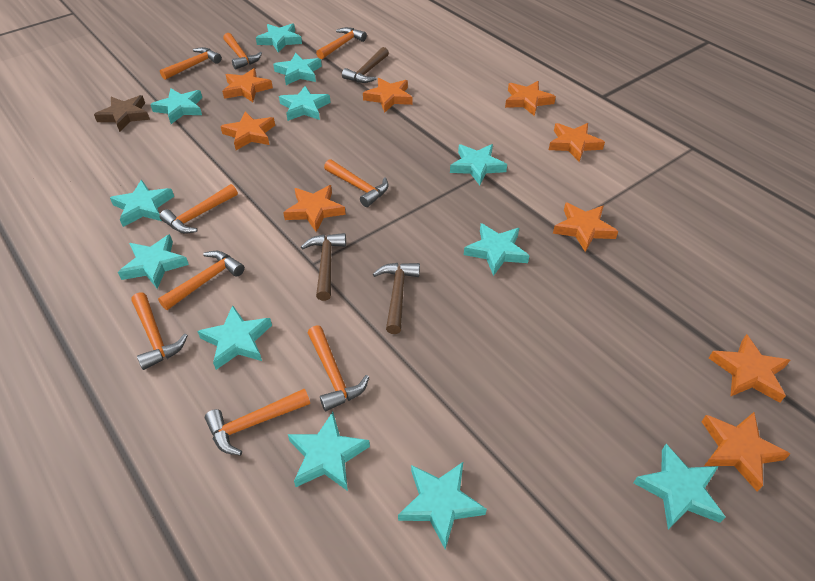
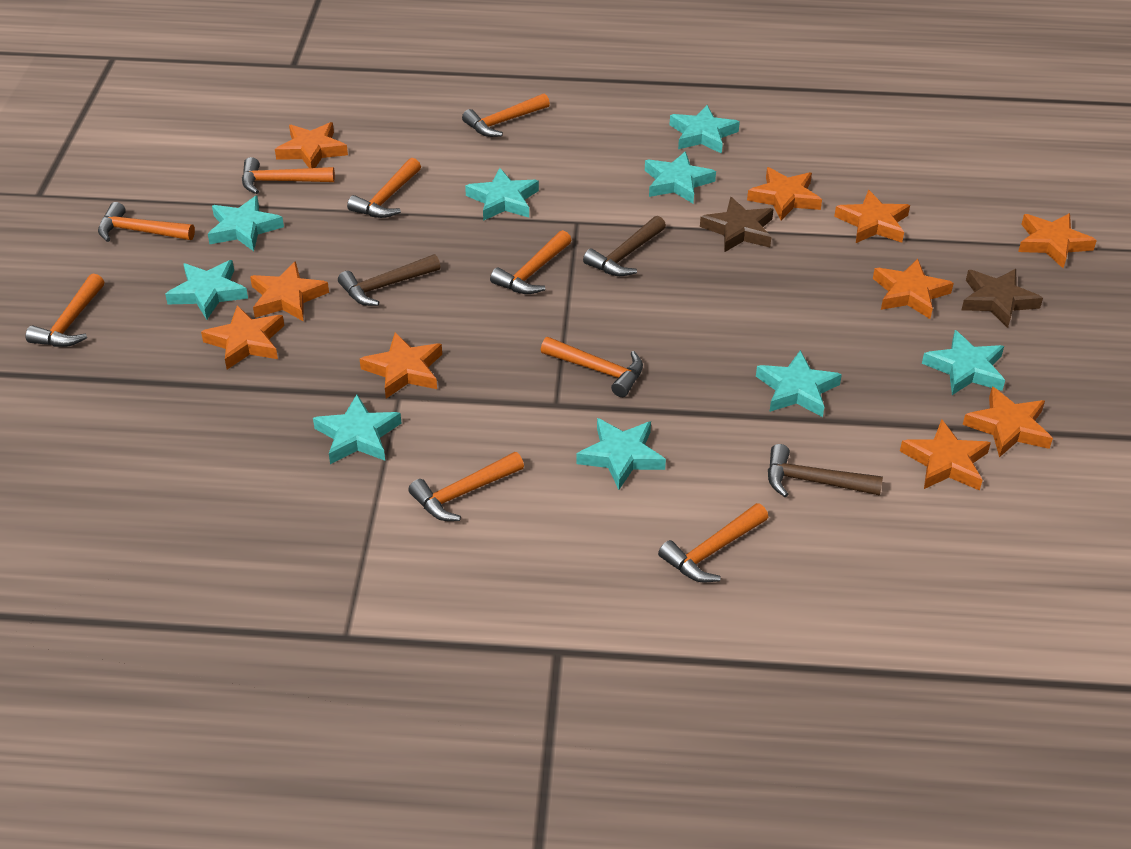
brown star: 1 -> 2
orange star: 9 -> 10
turquoise star: 12 -> 9

